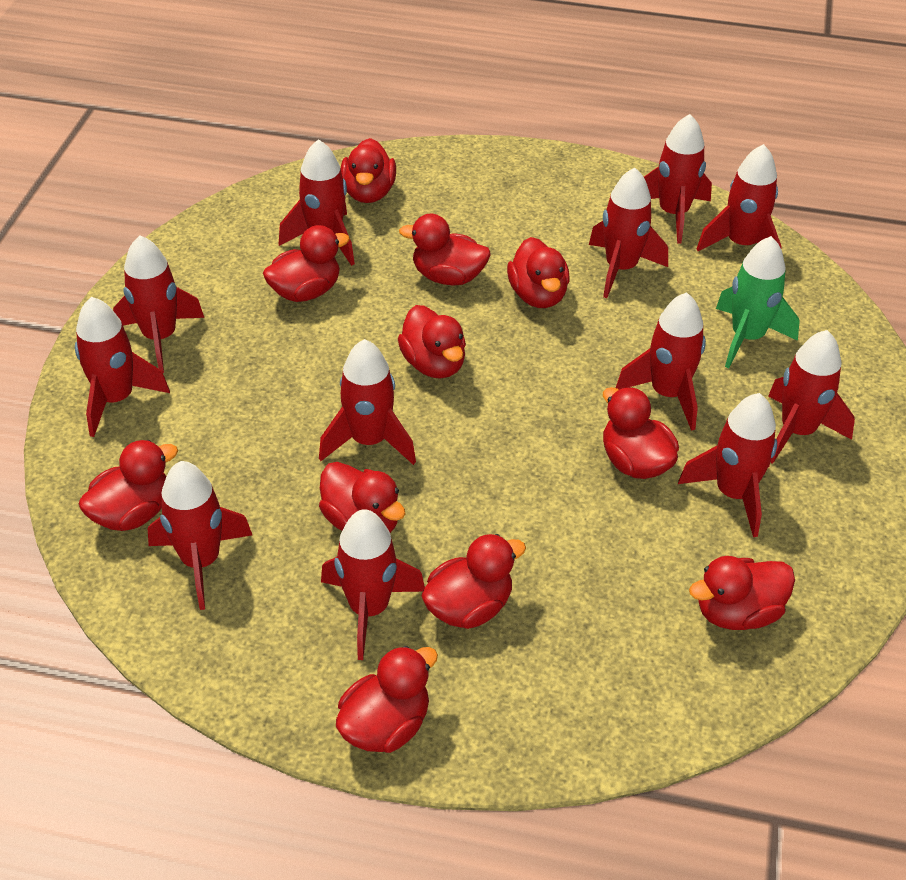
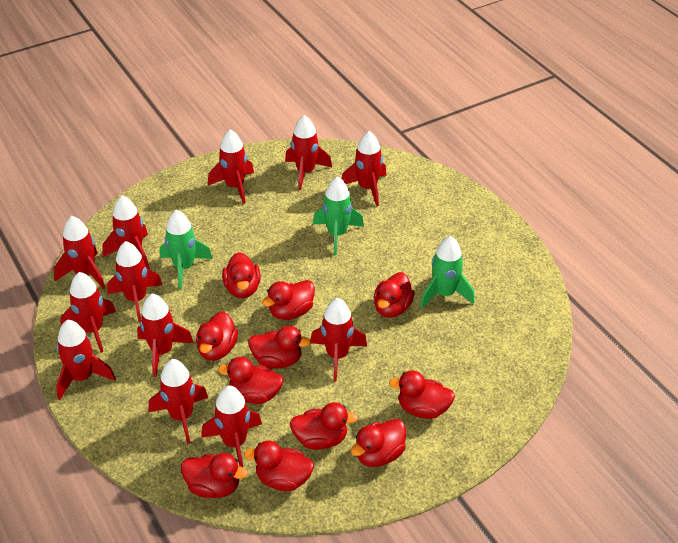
green rocket: 1 -> 3

